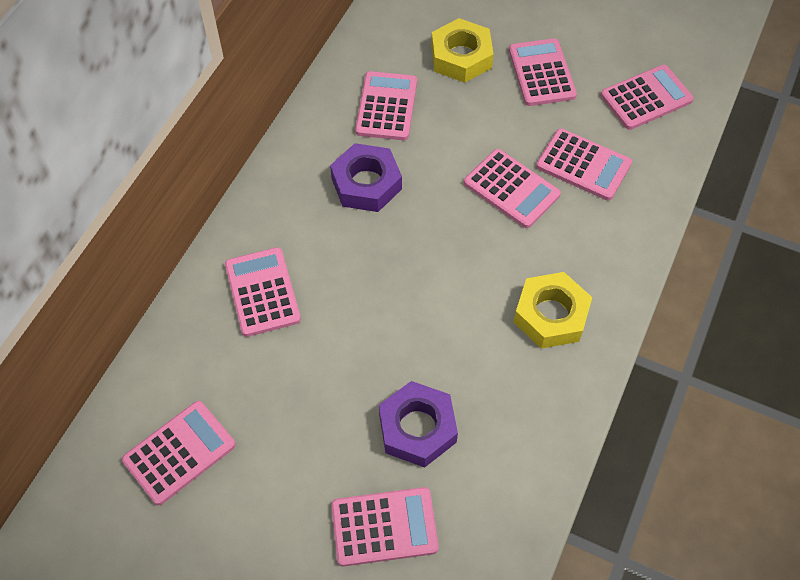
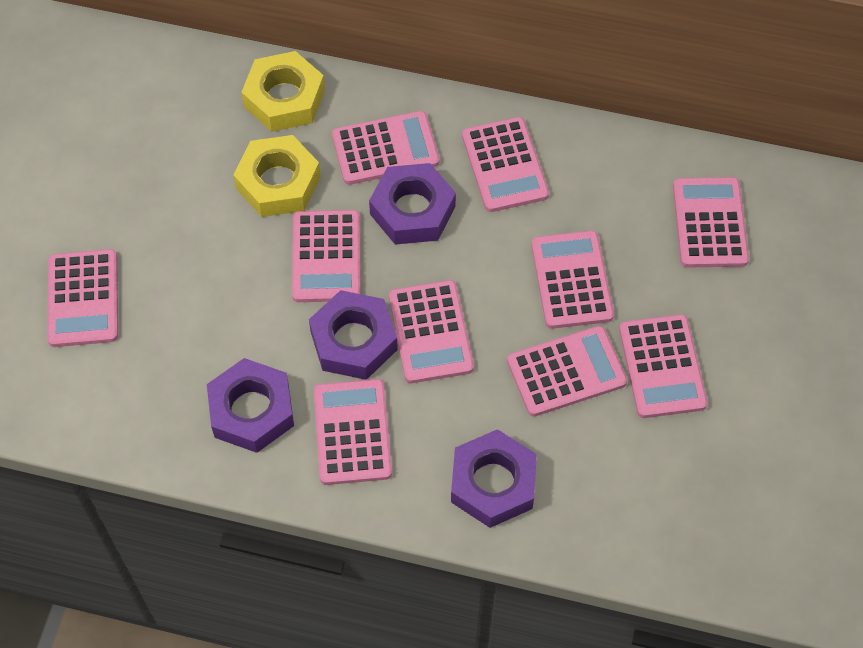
pink calculator: 8 -> 10
purple nut: 2 -> 4

